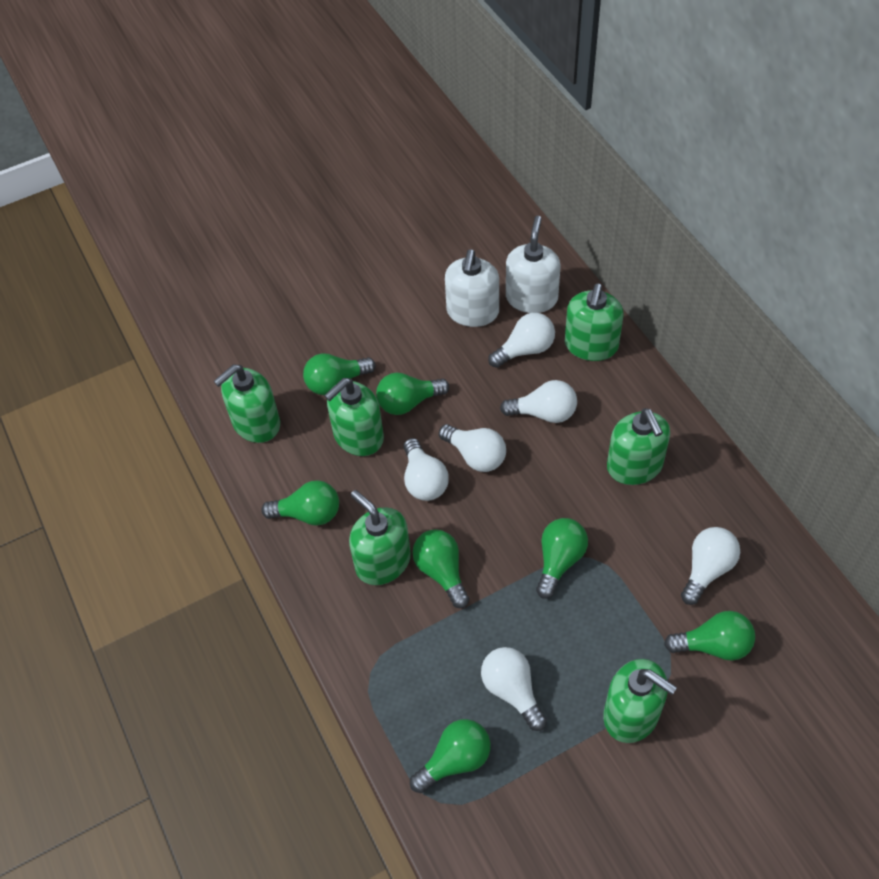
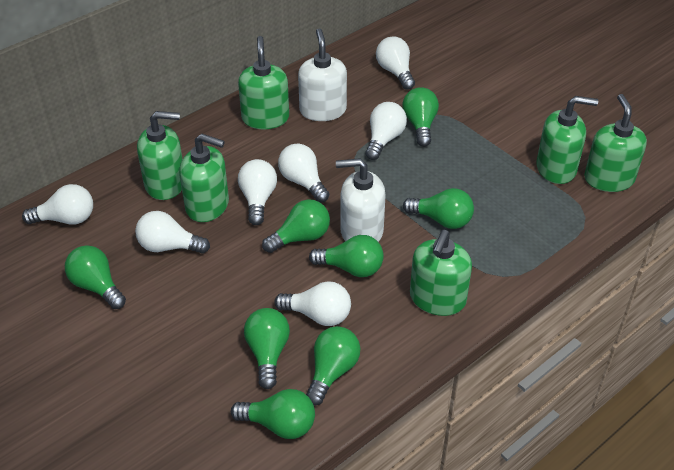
green light bulb: 7 -> 8
white light bulb: 6 -> 7

